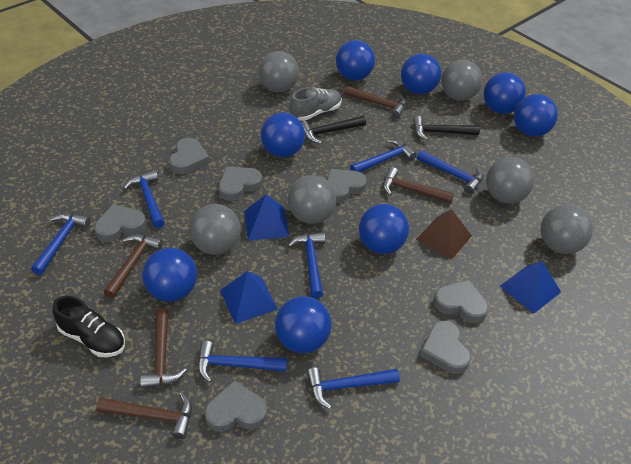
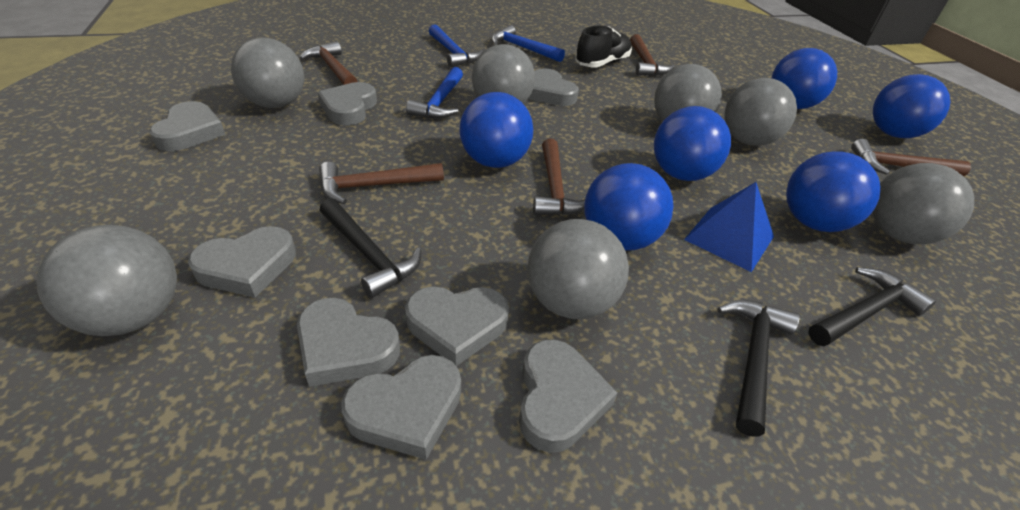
black hammer: 2 -> 3
blue ball: 8 -> 6
blue hammer: 7 -> 3
blue pyramid: 3 -> 1
brown pyramid: 1 -> 0
grey ball: 6 -> 7
grey heart: 7 -> 8
grey shoe: 1 -> 0

